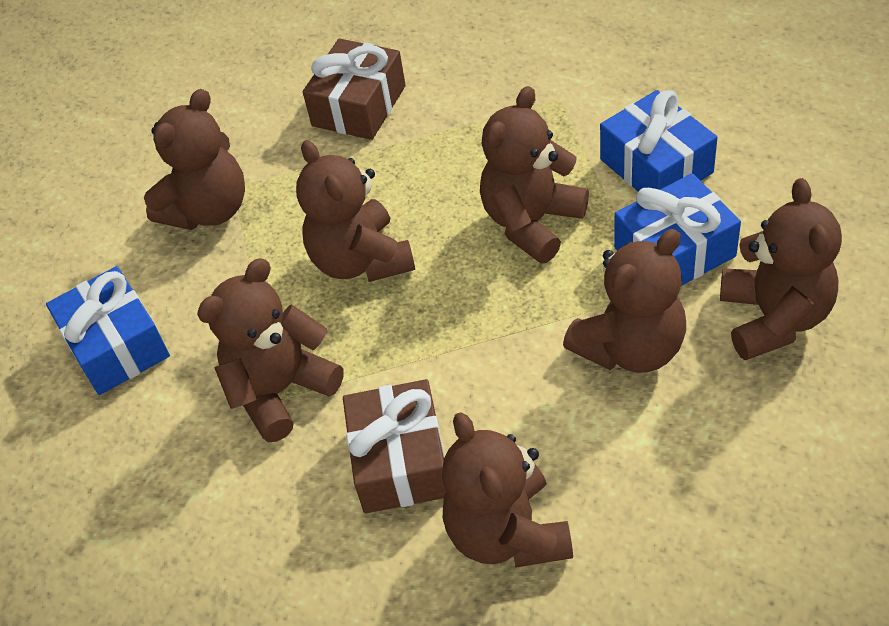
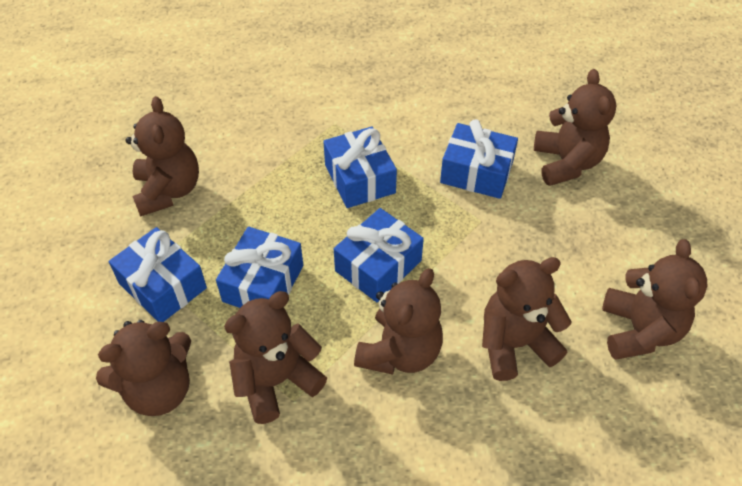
blue gift: 3 -> 5
brown gift: 2 -> 0

